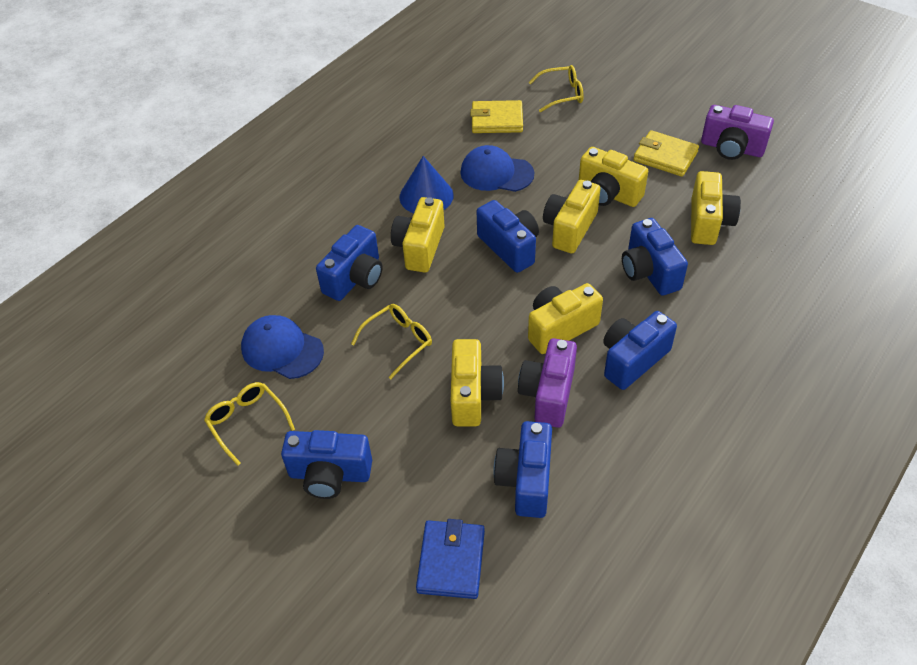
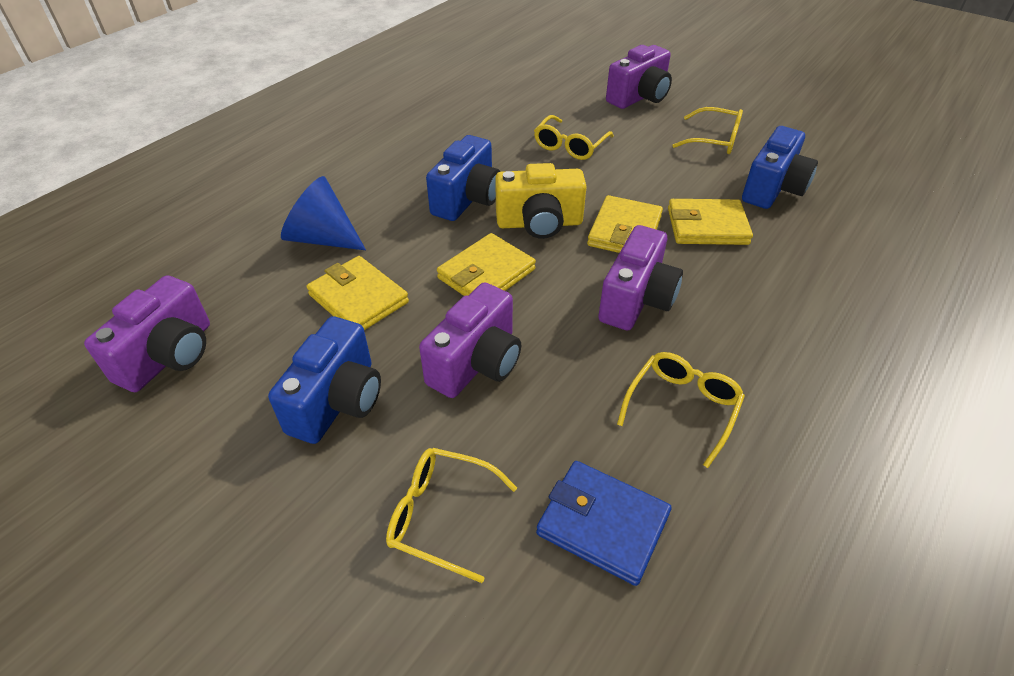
blue camera: 6 -> 3
blue cap: 2 -> 0
purple camera: 2 -> 4
yellow camera: 6 -> 1
yellow glasses: 3 -> 4
yellow wallet: 2 -> 4

